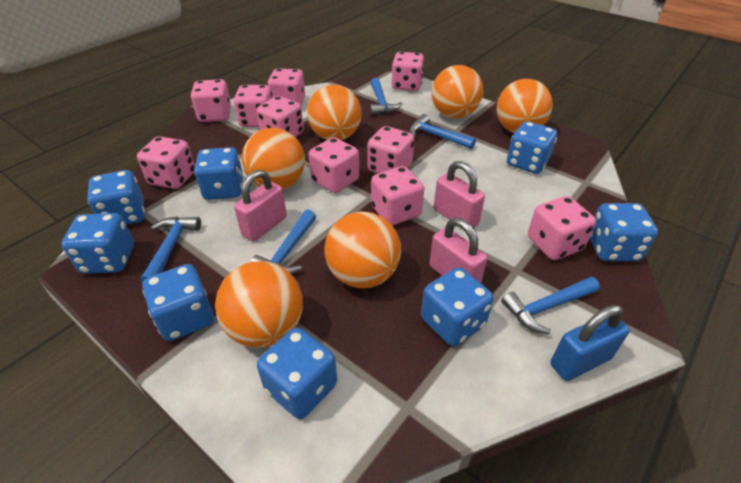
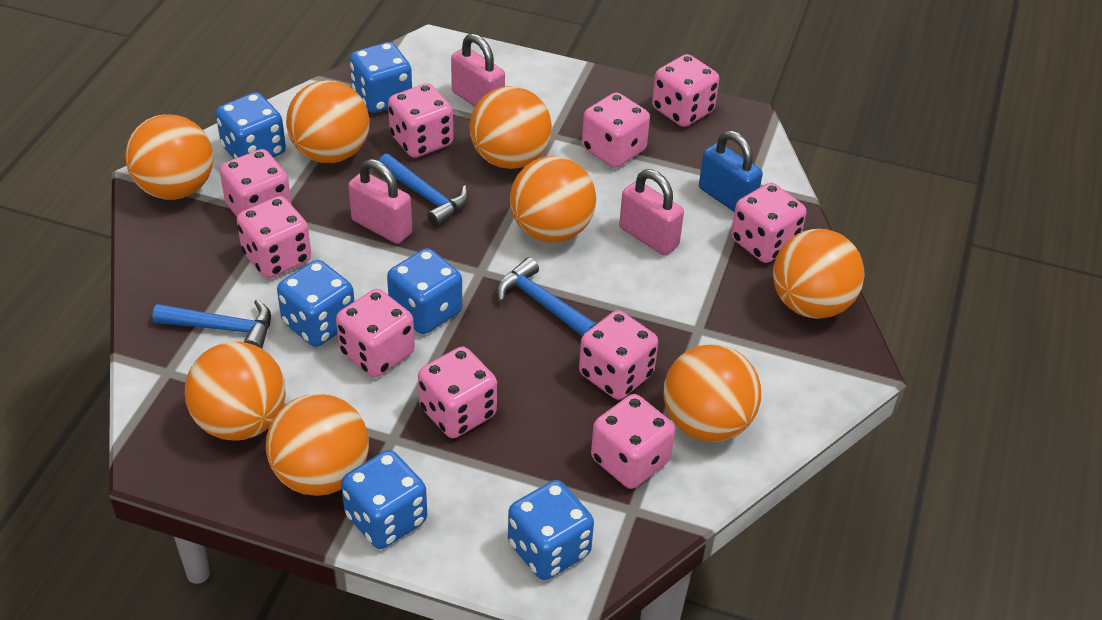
blue dice: 8 -> 6
blue hammer: 5 -> 3
orange ball: 6 -> 8

